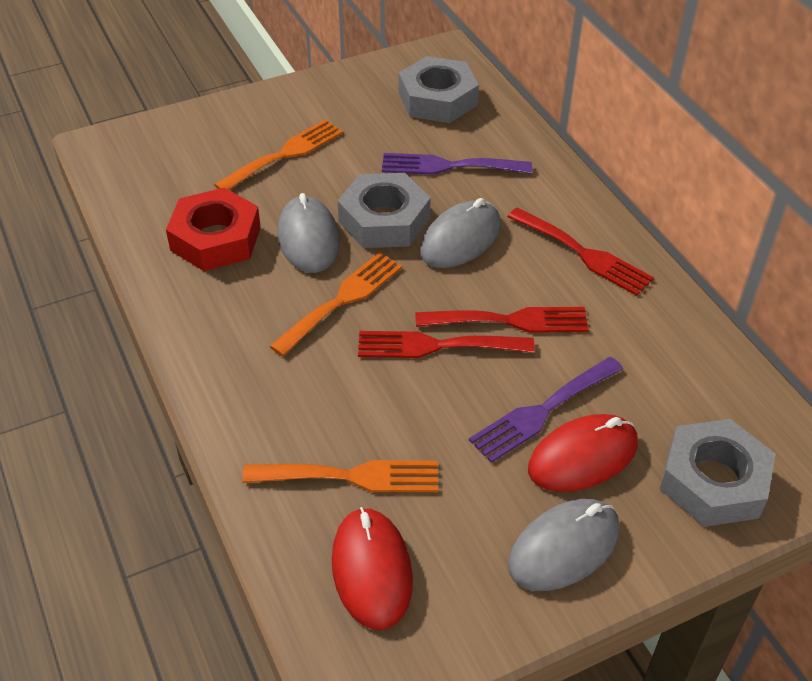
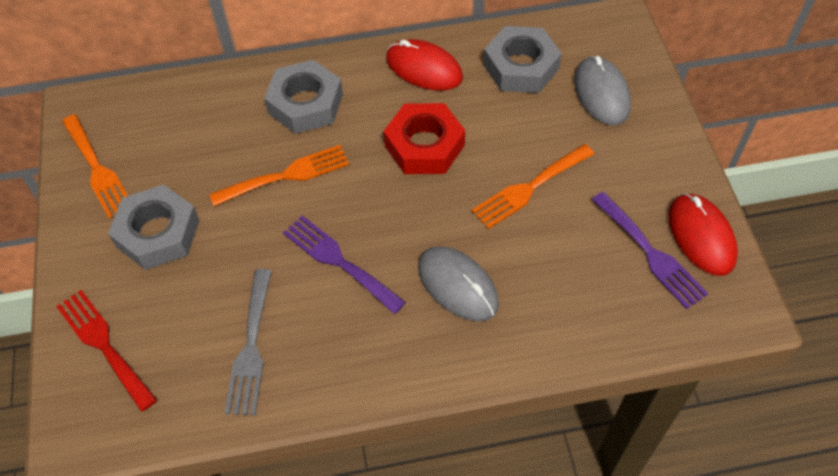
grey fork: 0 -> 1
grey mouse: 3 -> 2
red fork: 3 -> 1

